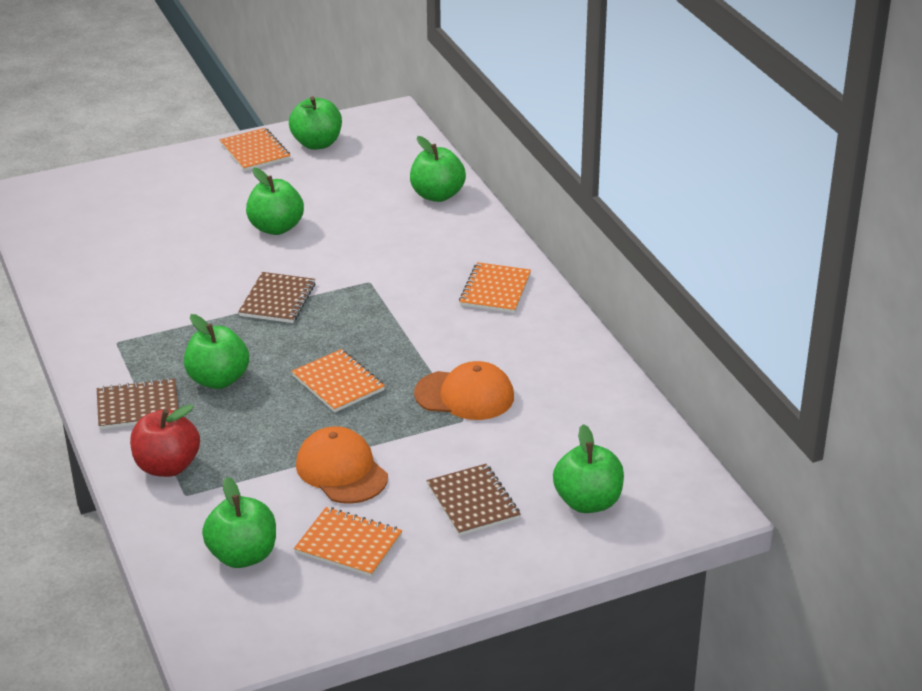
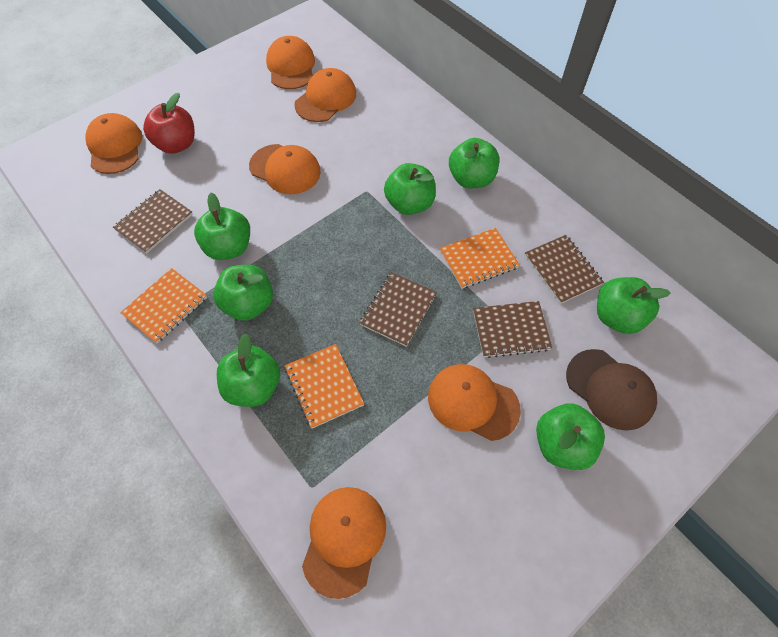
brown cap: 0 -> 1
brown notebook: 3 -> 4
green apple: 6 -> 7
orange cap: 2 -> 6
orange notebook: 4 -> 3

